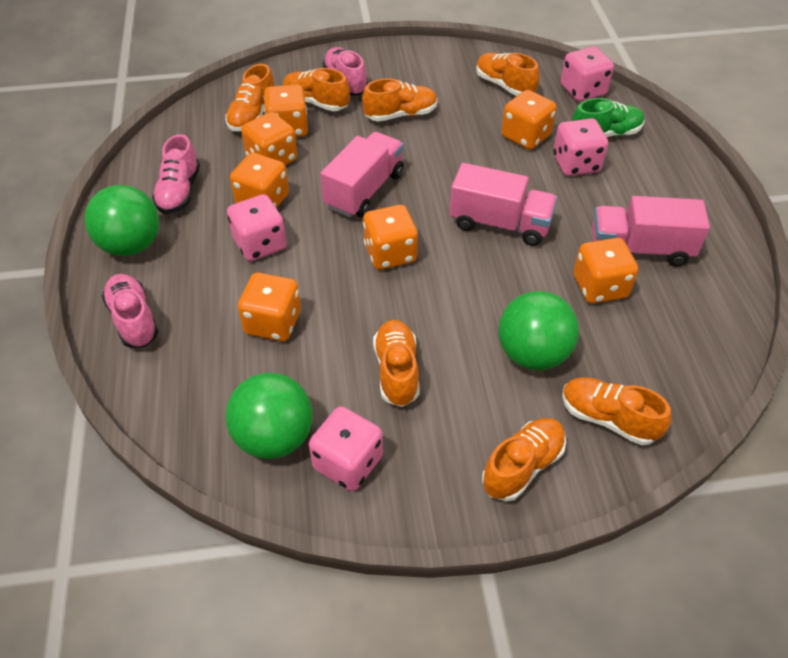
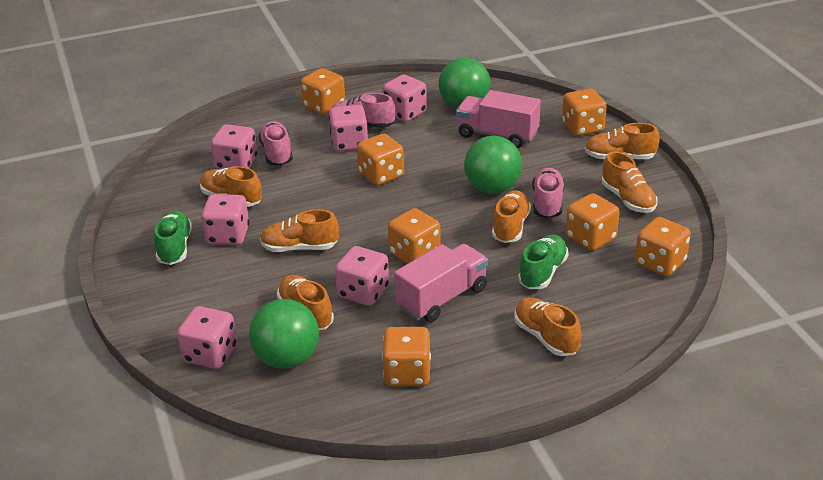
green shoe: 1 -> 2
pink dice: 4 -> 6
pink truck: 3 -> 2

